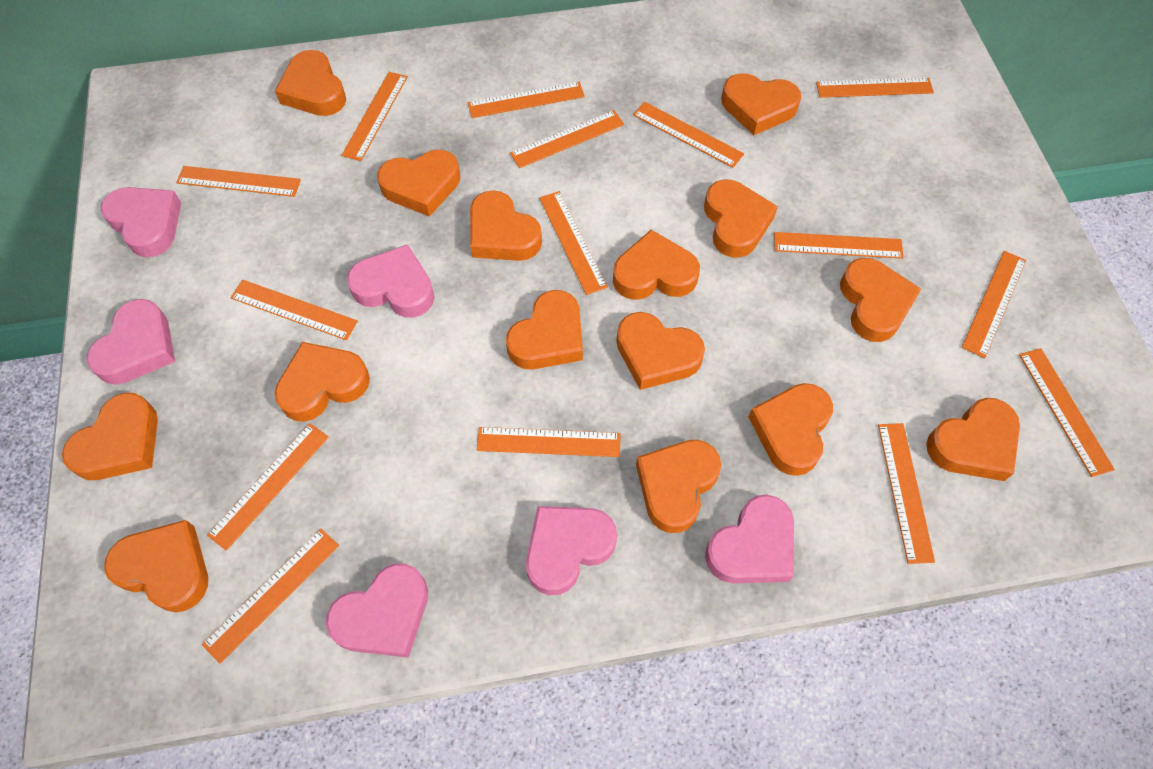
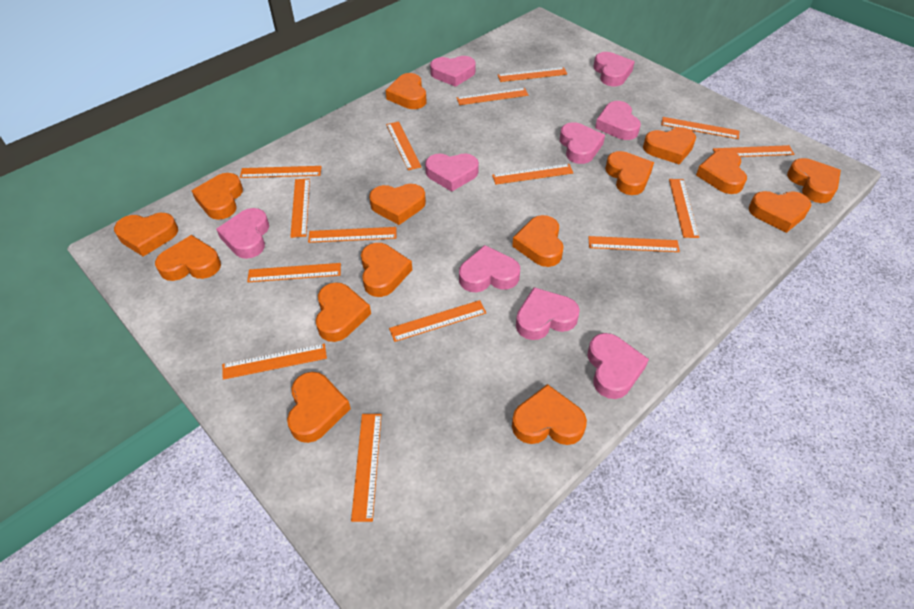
pink heart: 6 -> 9

